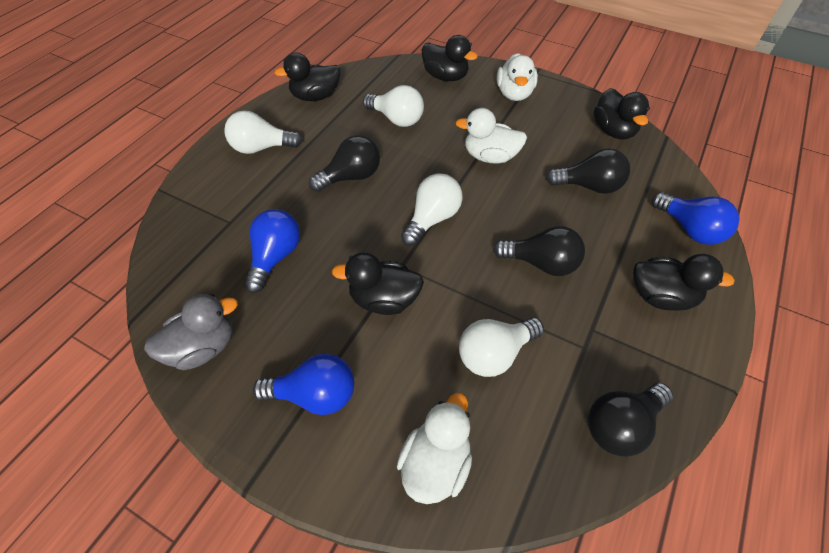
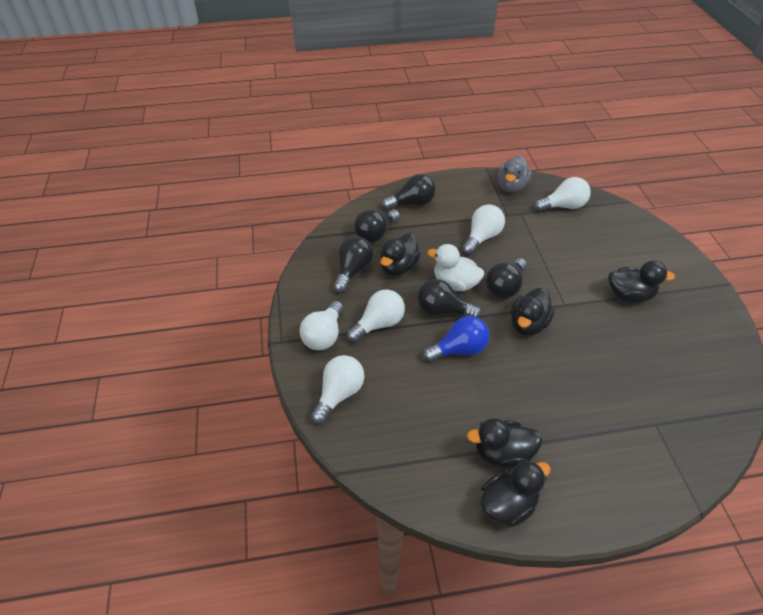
black light bulb: 4 -> 5
blue light bulb: 3 -> 1
white duck: 3 -> 1
white light bulb: 4 -> 5

